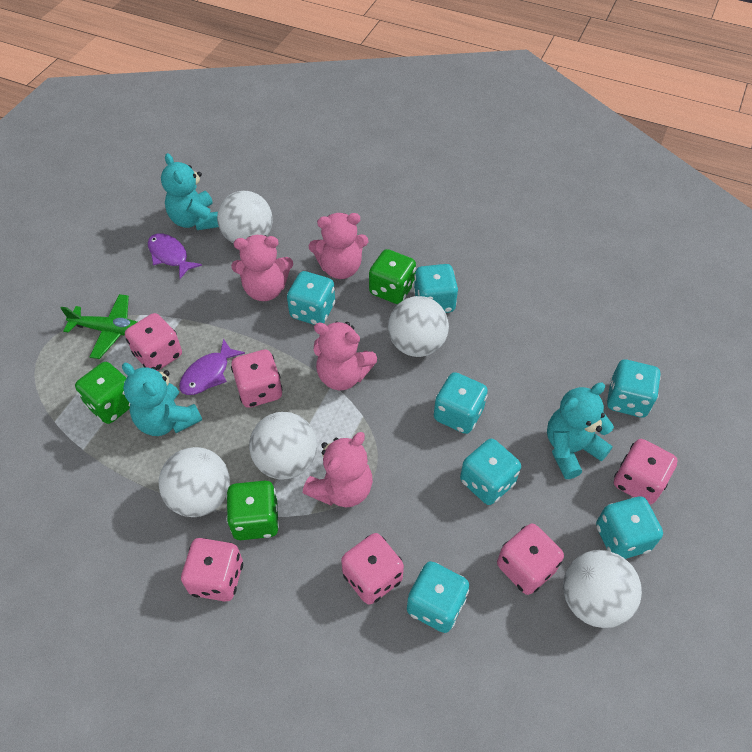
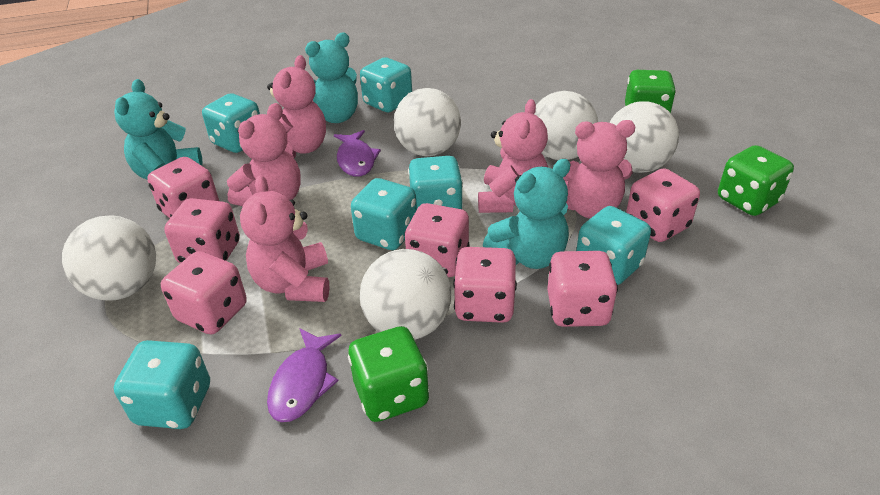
green plane: 1 -> 0
pink dice: 6 -> 7
pink teddy bear: 4 -> 5
turquoise dice: 7 -> 6

